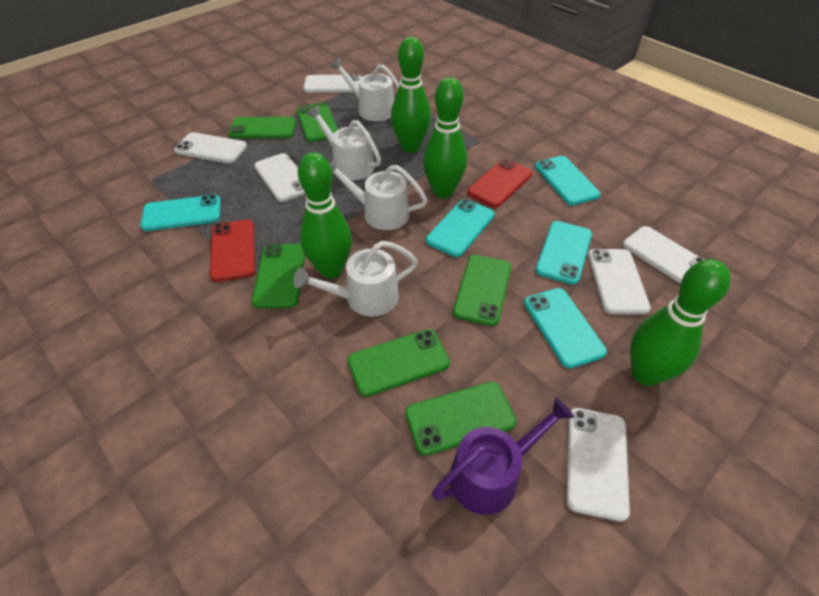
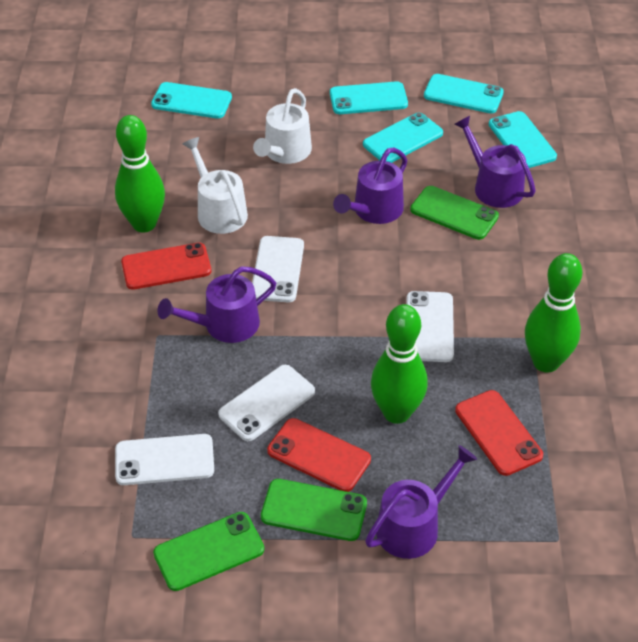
green bowling pin: 4 -> 3
green phone: 6 -> 3
purple watering can: 1 -> 4
red phone: 2 -> 3
white phone: 6 -> 4
white watering can: 4 -> 2

